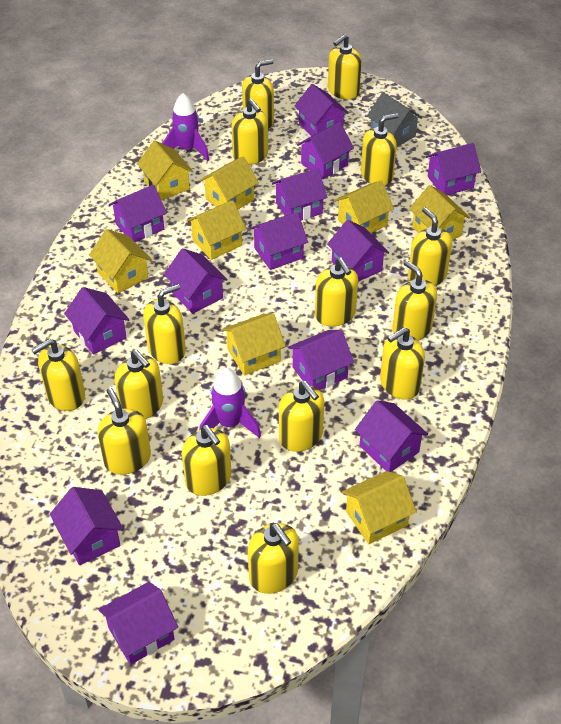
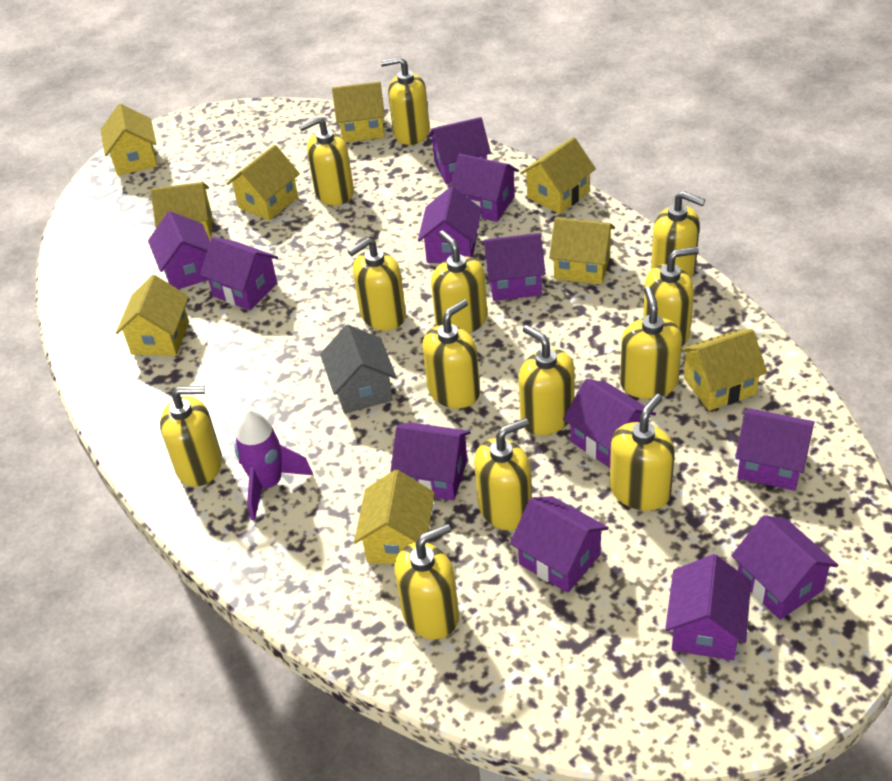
purple house: 13 -> 12
purple rocket: 2 -> 1
yellow house: 8 -> 9
yellow soap dispenser: 15 -> 13

